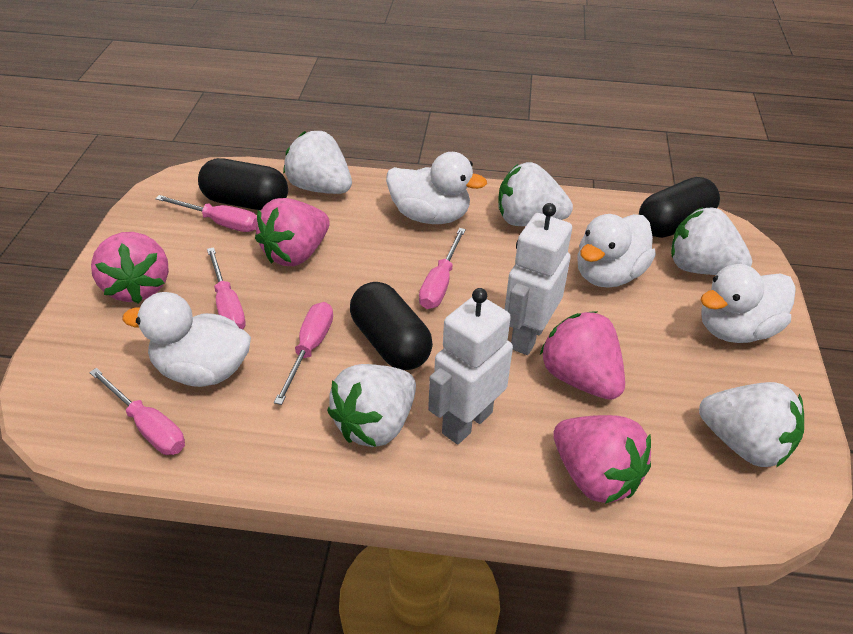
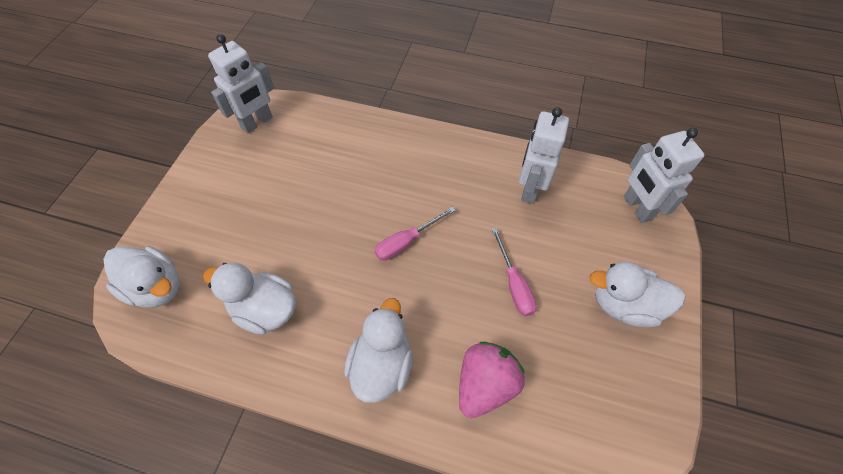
black capsule: 3 -> 0
pink screwdriver: 5 -> 2
pink strawberry: 4 -> 1
white robot: 2 -> 3
white strawberry: 5 -> 0

